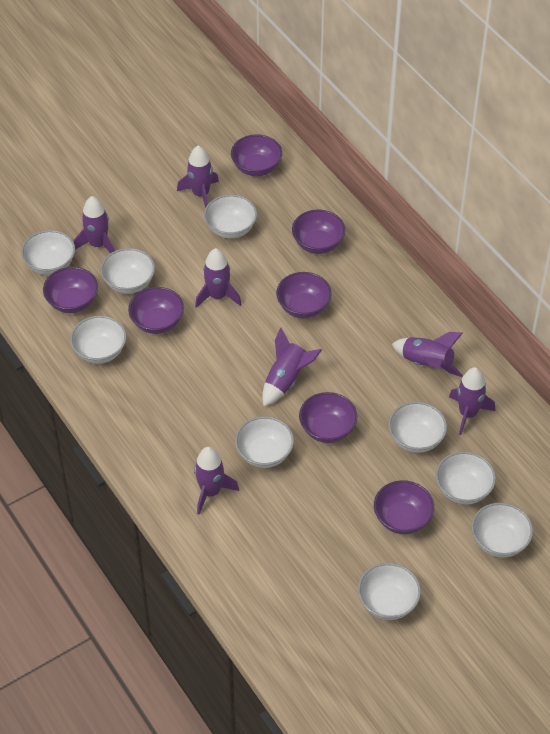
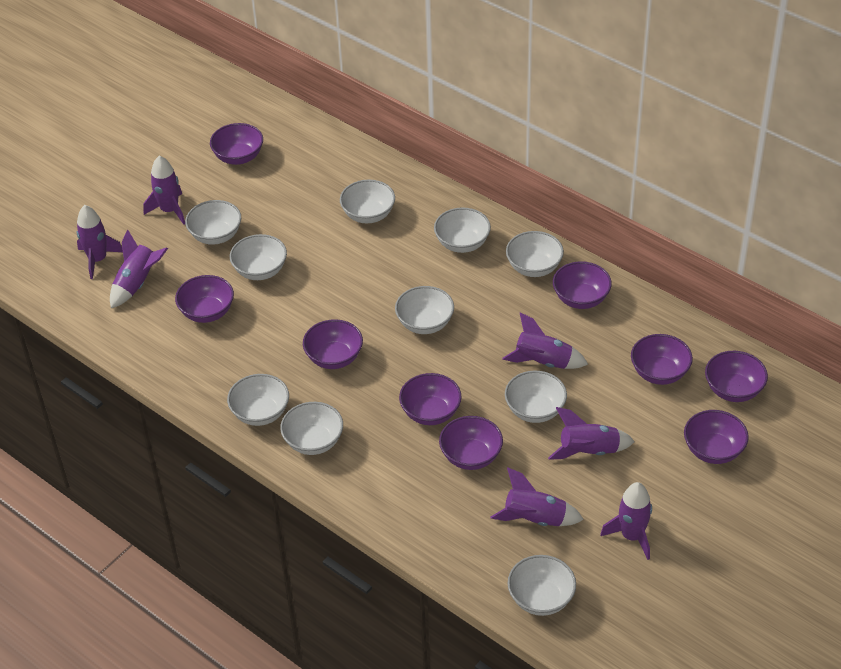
purple bowl: 7 -> 9
white bowl: 9 -> 10

